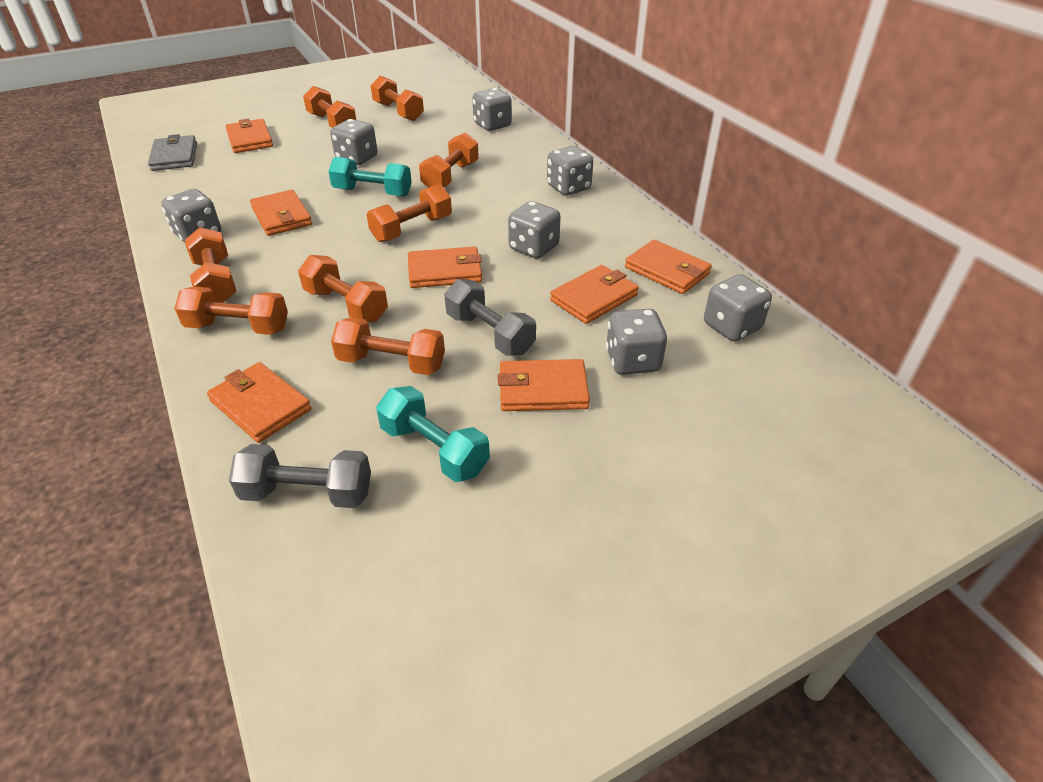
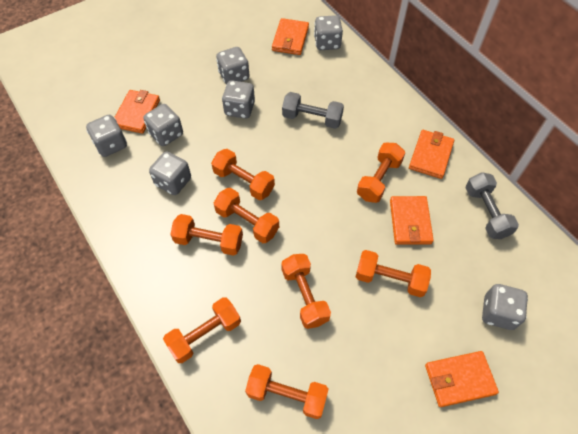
grey wallet: 1 -> 0
orange wallet: 7 -> 5
turquoise dumbbell: 2 -> 0

